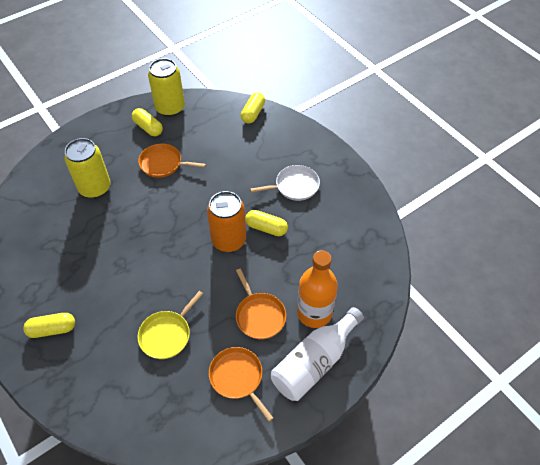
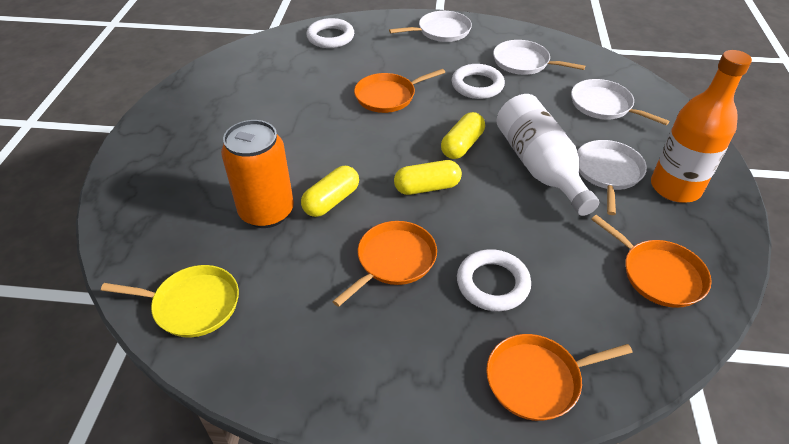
orange pan: 3 -> 4
white pan: 1 -> 4
white ring: 0 -> 3
yellow can: 2 -> 0
yellow capsule: 4 -> 3

